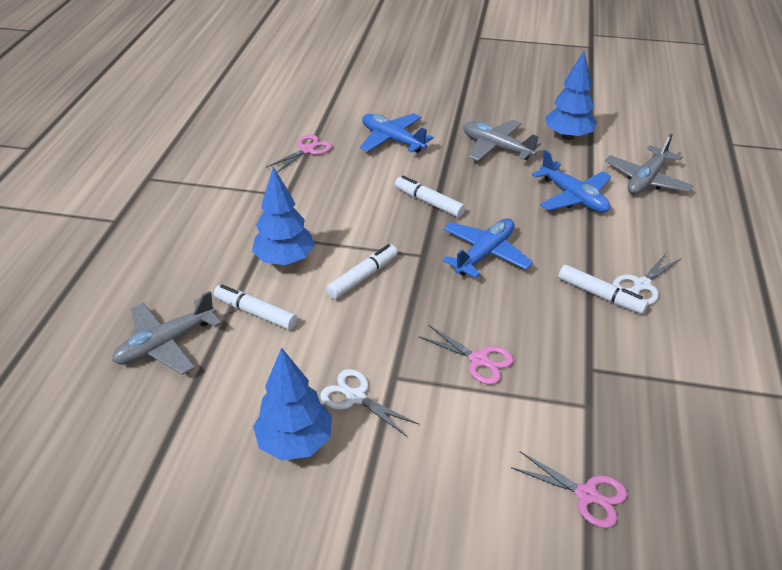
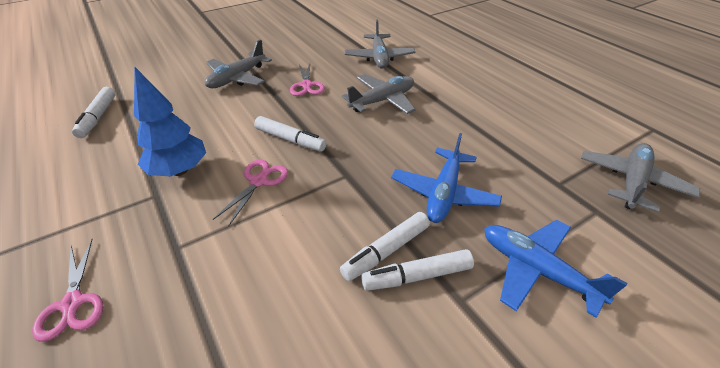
blue plane: 3 -> 2
blue tree: 3 -> 1
grey plane: 3 -> 4
white scissors: 2 -> 0

